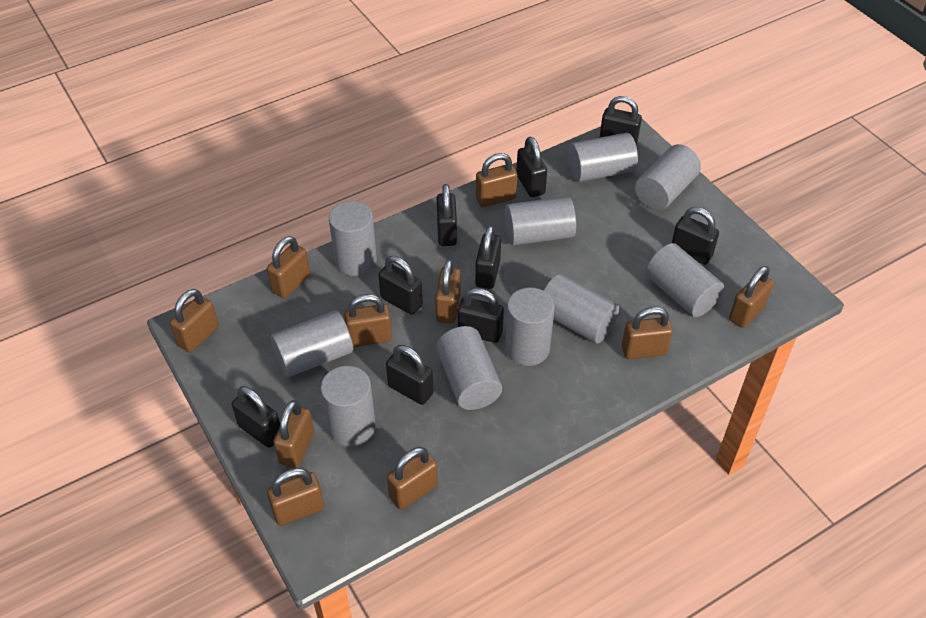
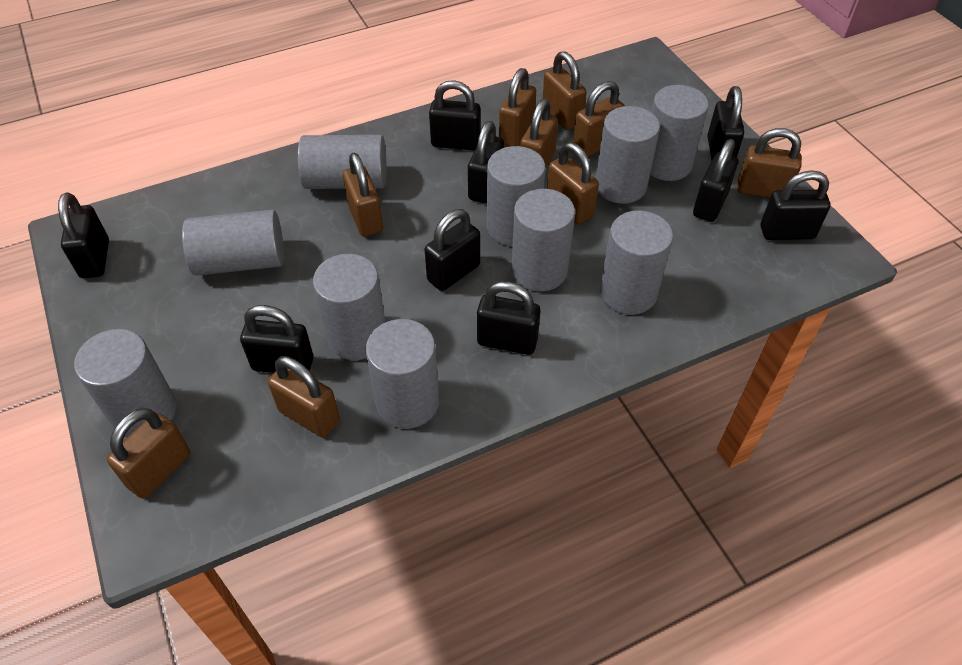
brown padlock: 10 -> 9

